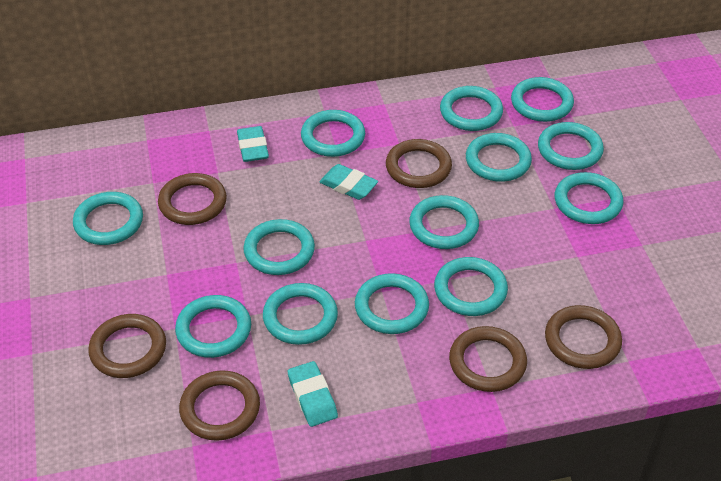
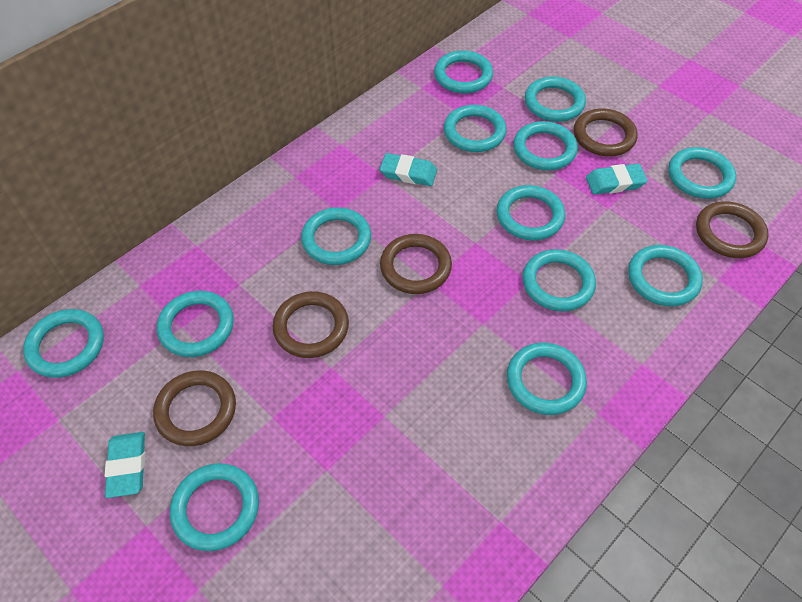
brown ring: 6 -> 5

